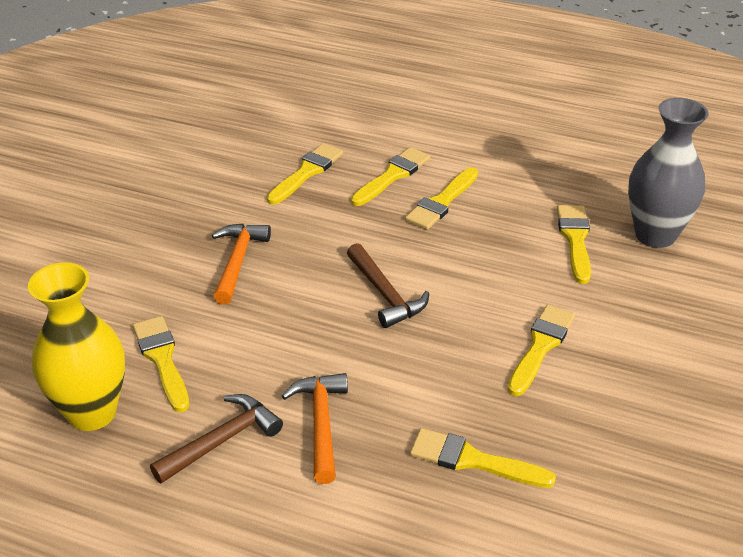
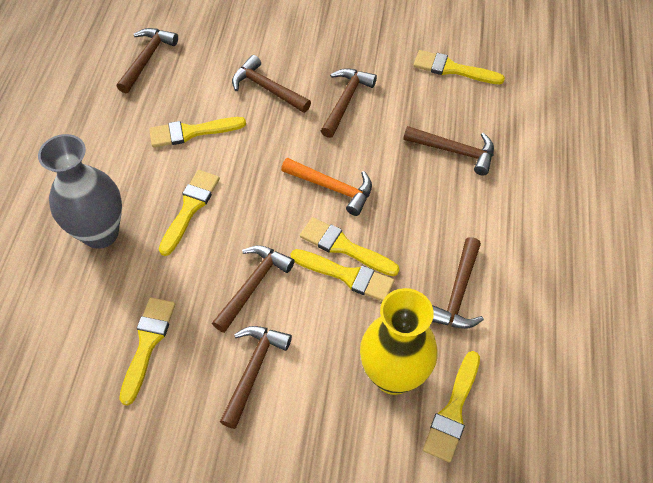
brown hammer: 2 -> 7
orange hammer: 2 -> 1

